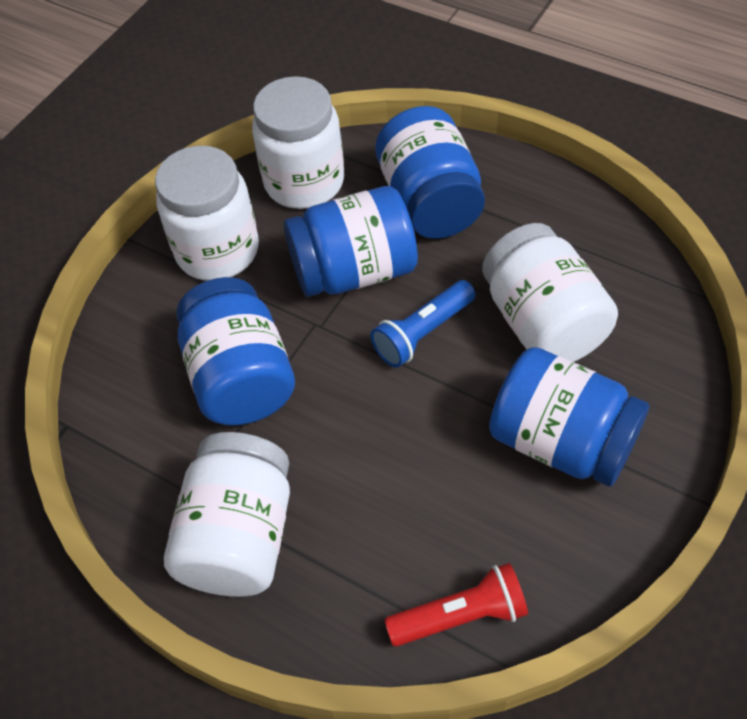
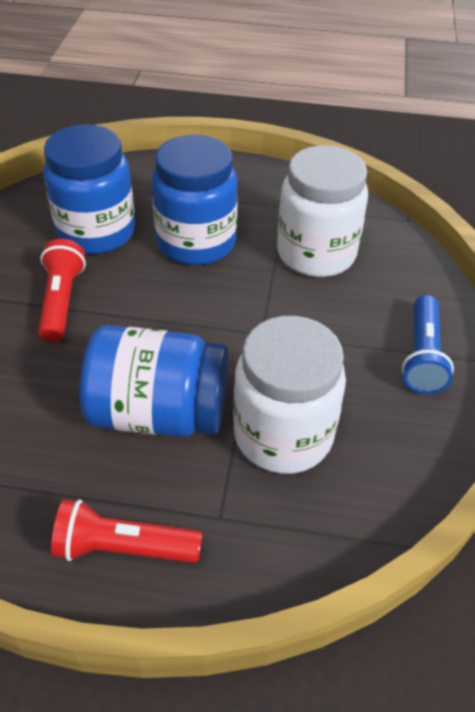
blue jar: 4 -> 3
red flashlight: 1 -> 2
white jar: 4 -> 2

